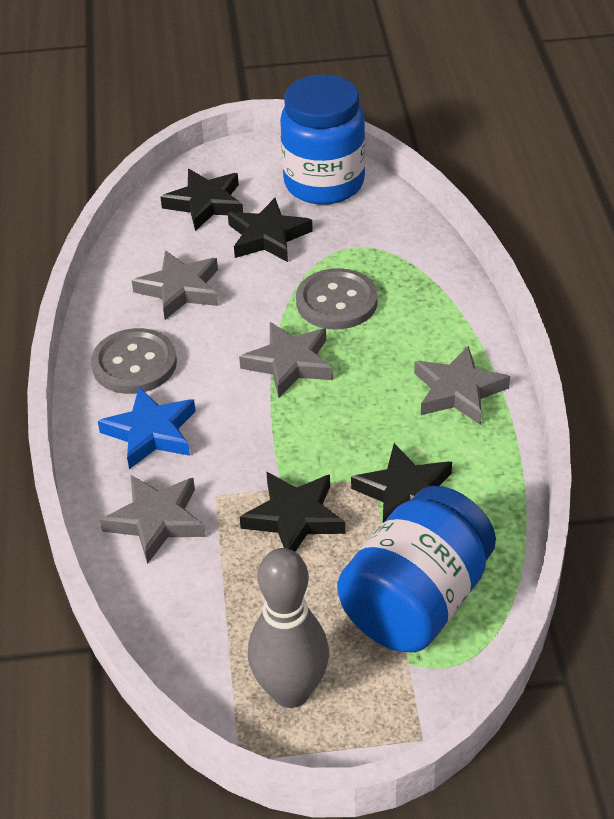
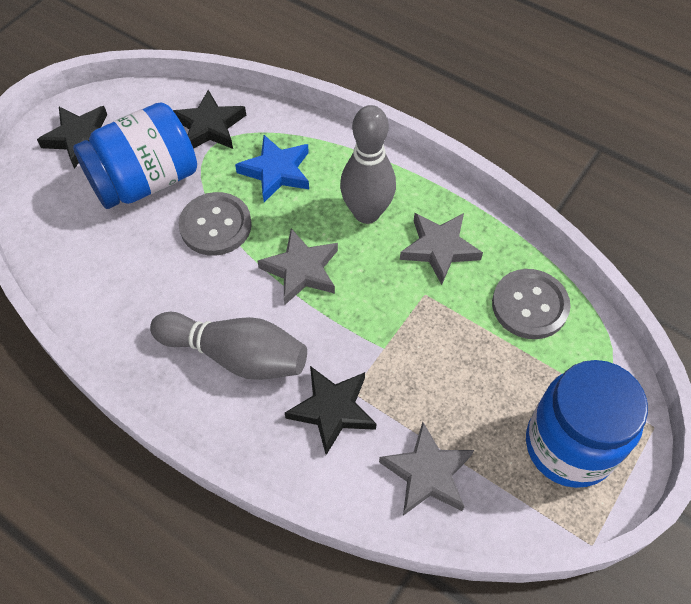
black star: 4 -> 3
grey bowling pin: 1 -> 2
grey star: 4 -> 3

